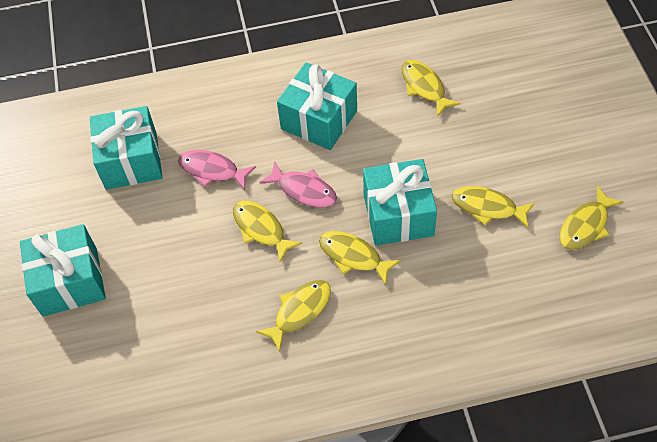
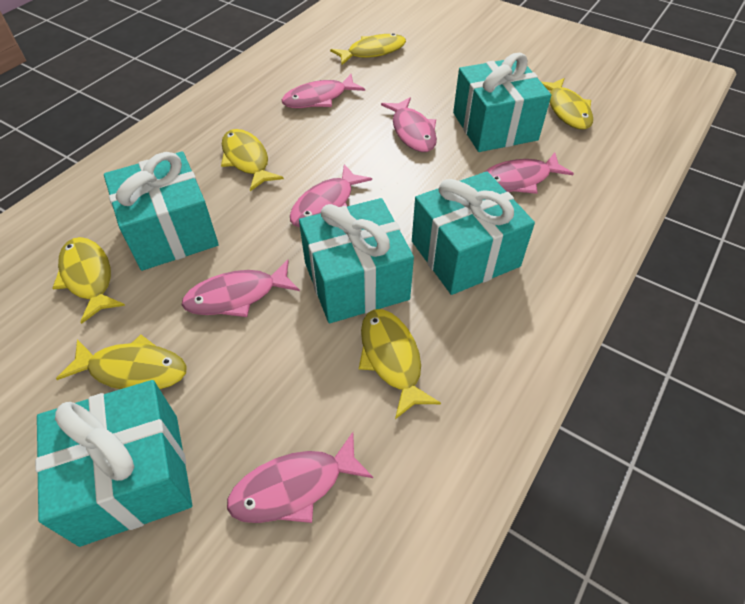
pink fish: 2 -> 6
turquoise gift: 4 -> 5

